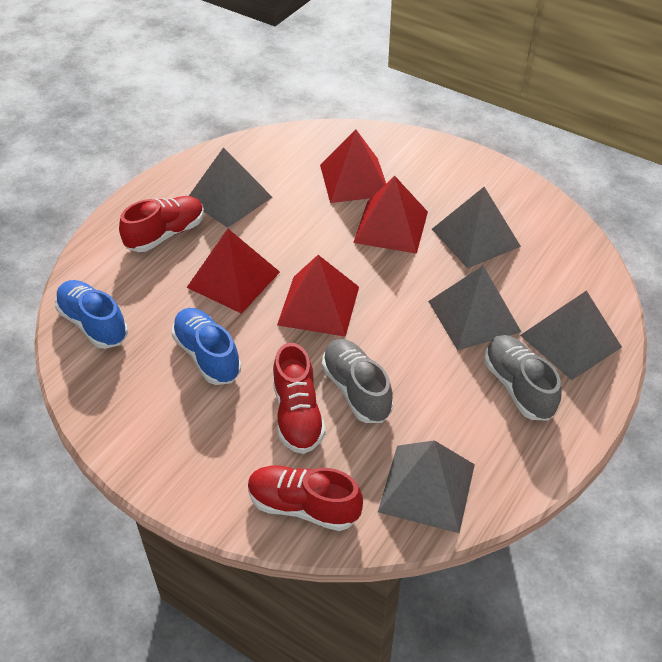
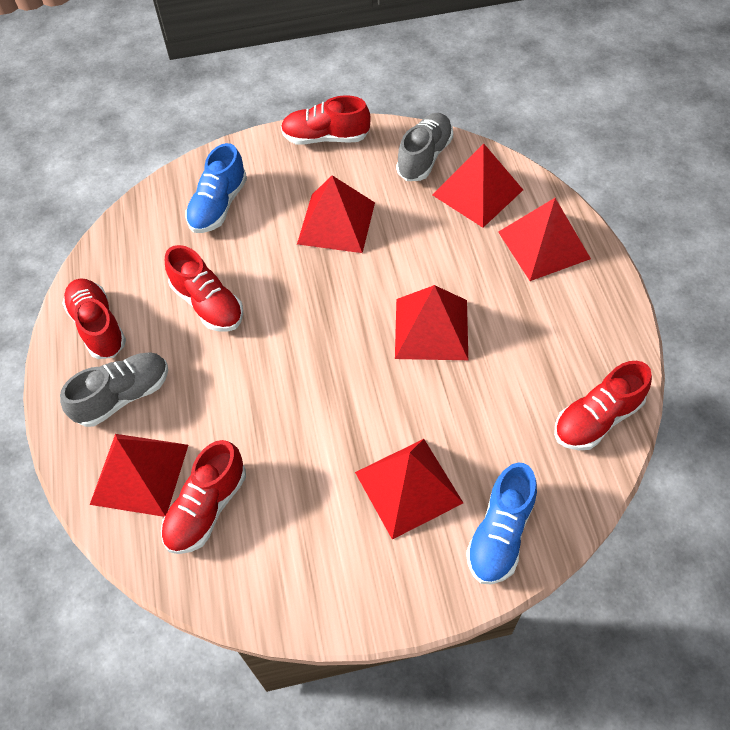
grey pyramid: 5 -> 0
red pyramid: 4 -> 6
red shoe: 3 -> 5

